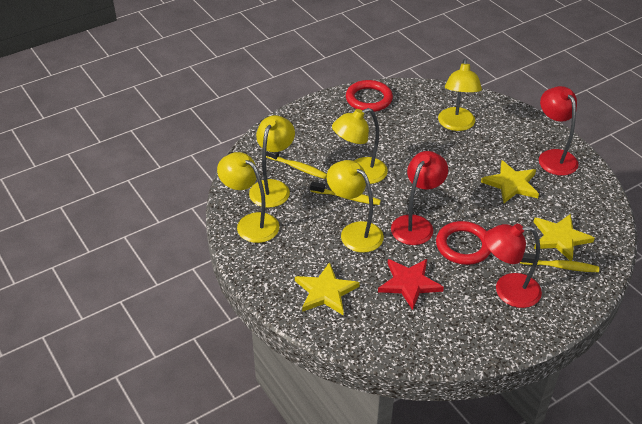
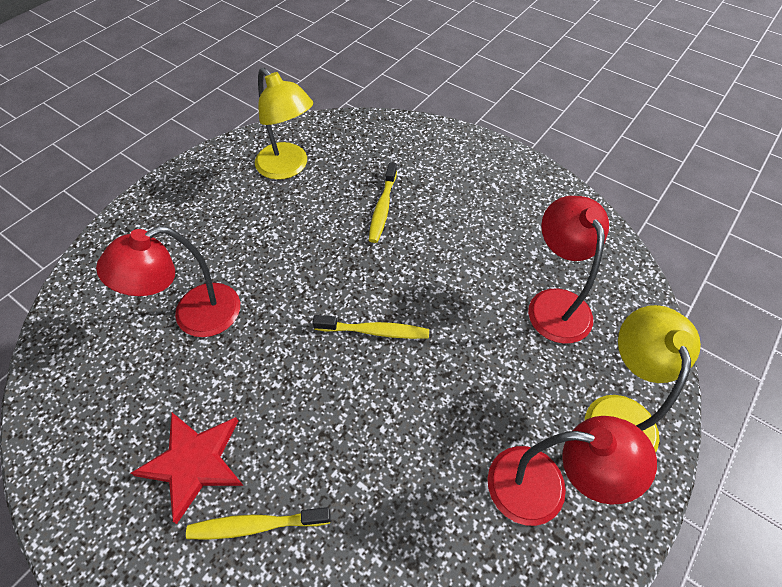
red ring: 2 -> 0
yellow lamp: 5 -> 2
yellow star: 3 -> 0

